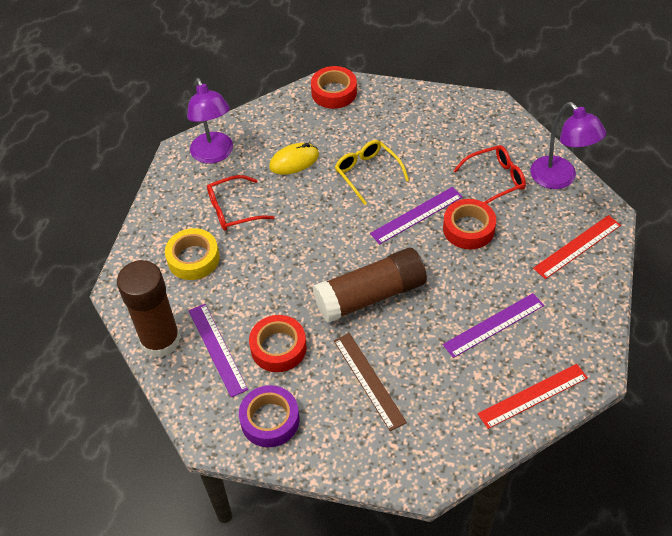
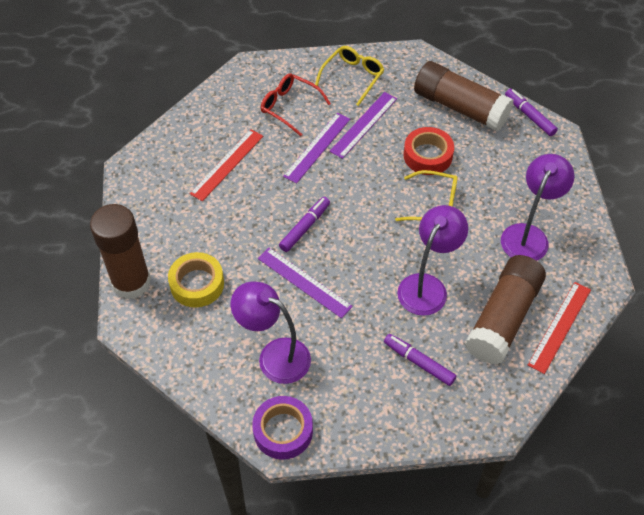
brown glue stick: 2 -> 3
brown ruler: 1 -> 0
purple lamp: 2 -> 3
purple marker: 0 -> 3
red glasses: 2 -> 1
red tape: 3 -> 1
yellow glasses: 1 -> 2
yellow mouse: 1 -> 0

